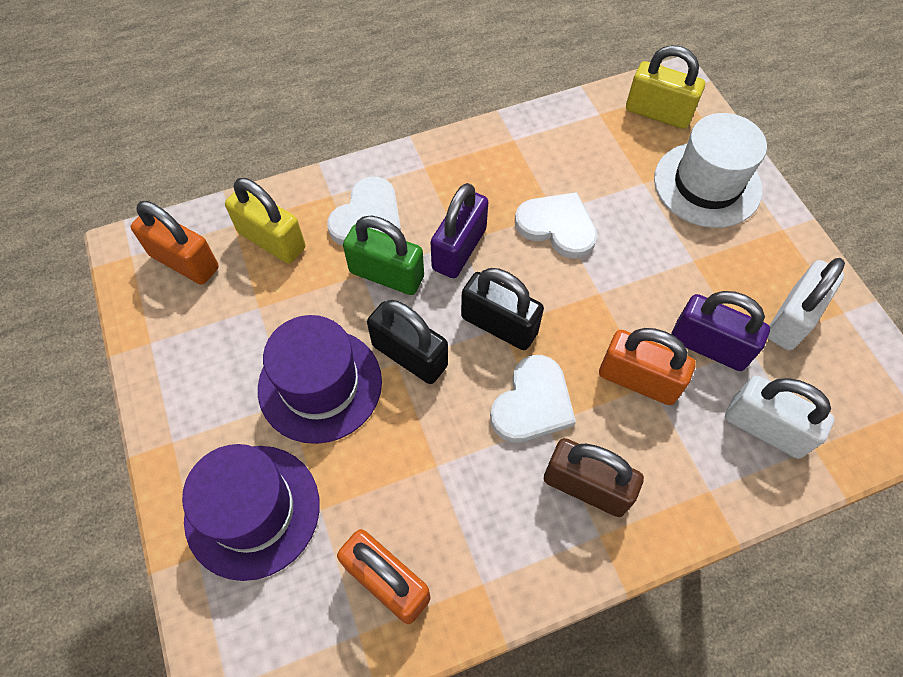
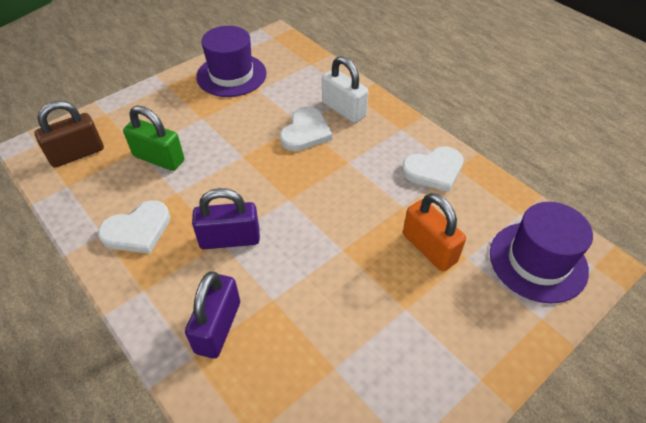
black padlock: 2 -> 0
orange padlock: 3 -> 1
white hat: 1 -> 0
white padlock: 2 -> 1
yellow padlock: 2 -> 0

